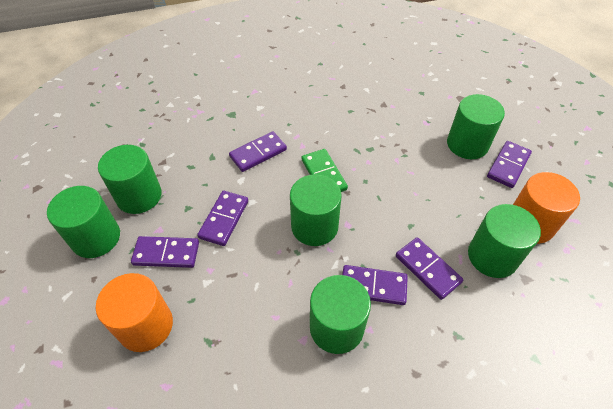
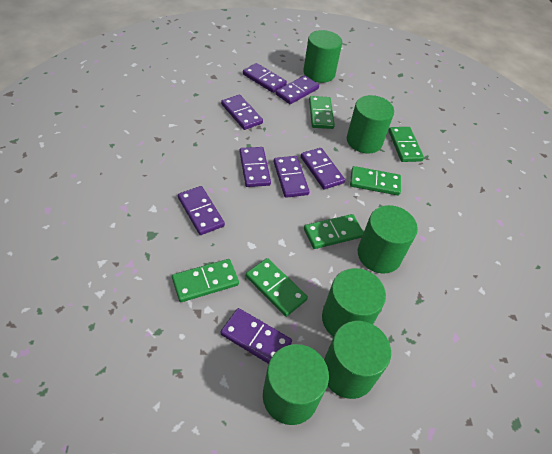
green domino: 1 -> 6
orange cylinder: 2 -> 0
purple domino: 6 -> 8

